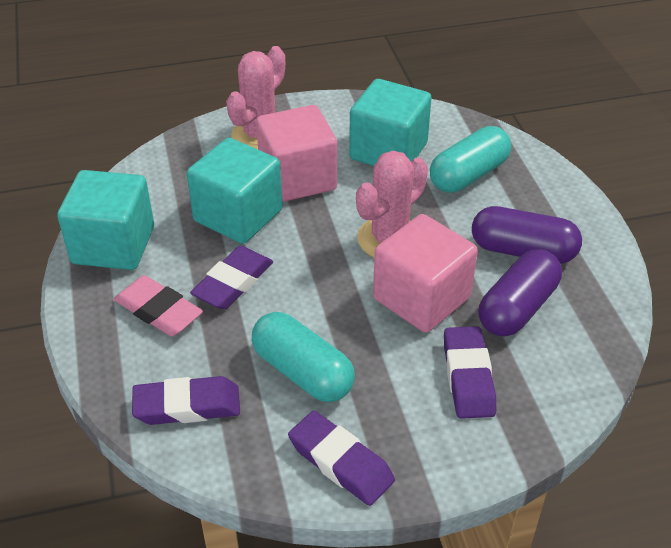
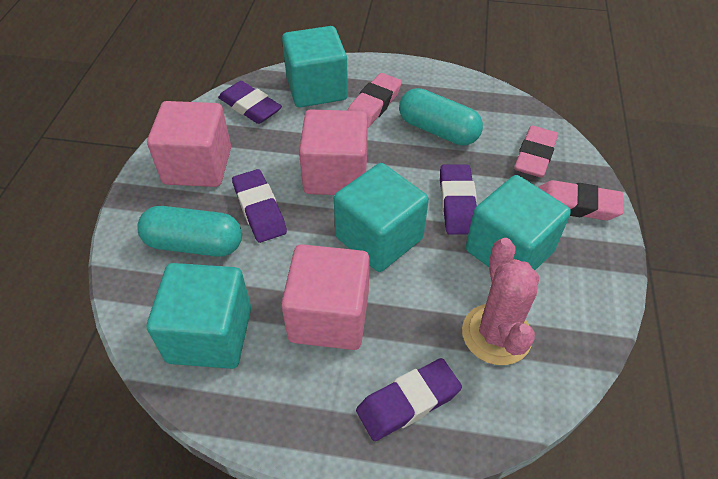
pink cactus: 2 -> 1
pink cube: 2 -> 3
pink eraser: 1 -> 3
purple capsule: 2 -> 0
turquoise cube: 3 -> 4

